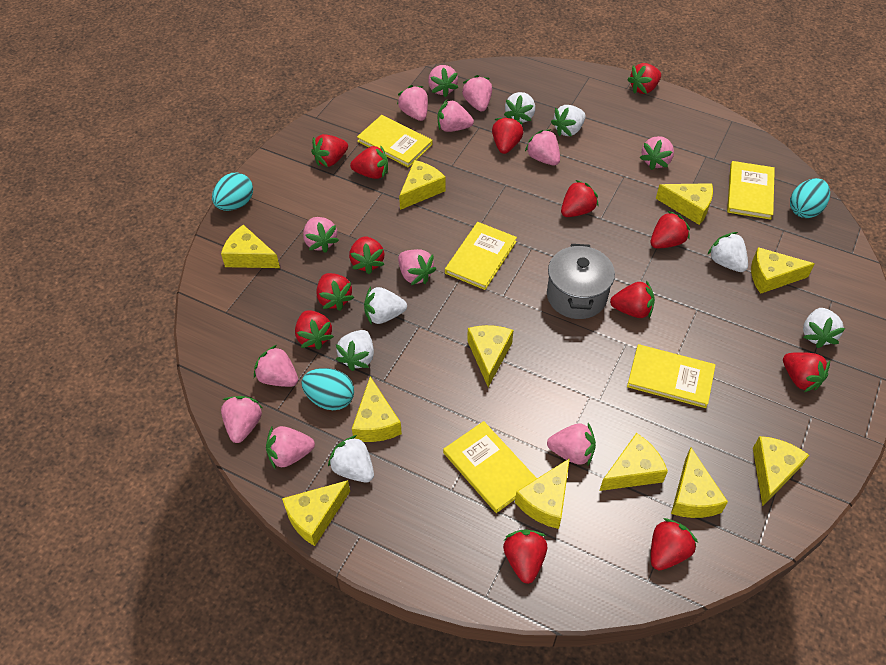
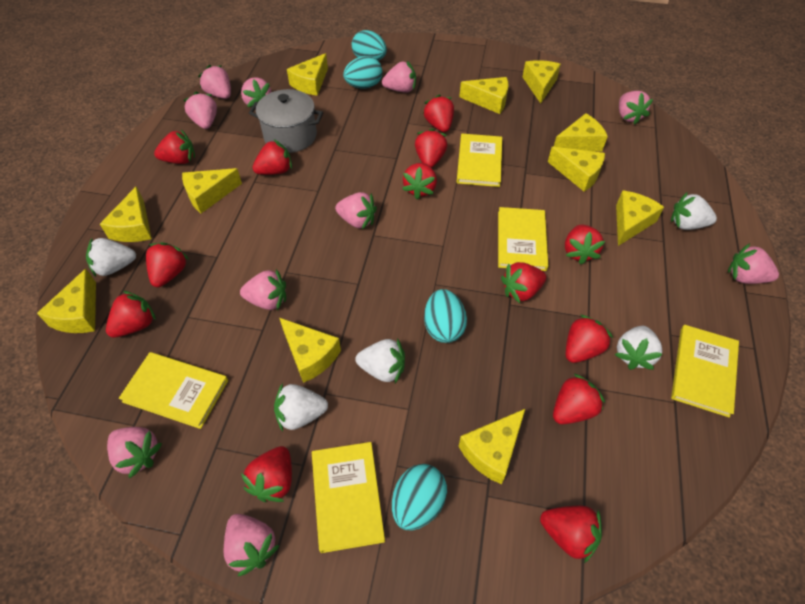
pink strawberry: 12 -> 10
turquoise egg: 3 -> 4
white strawberry: 7 -> 5

